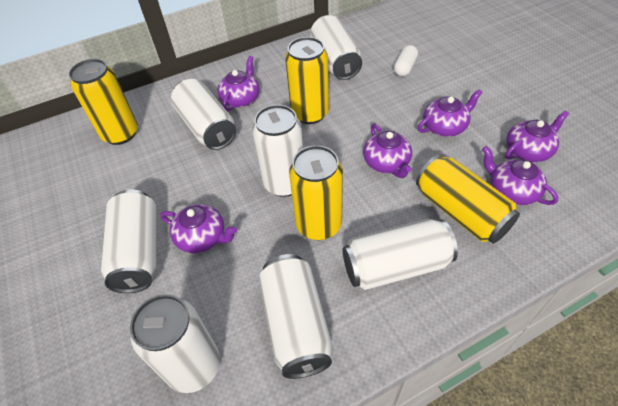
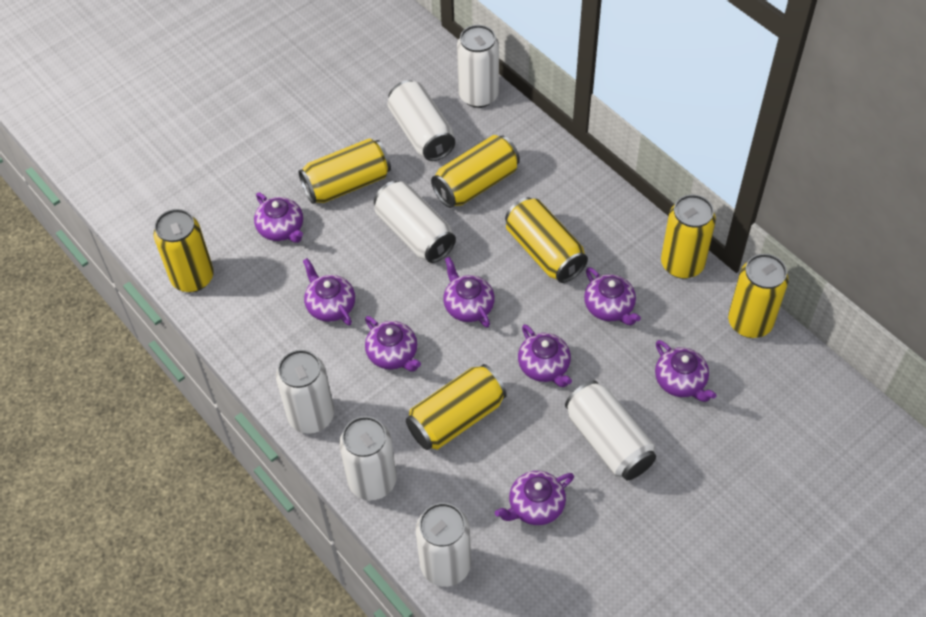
purple teapot: 6 -> 8
white capsule: 1 -> 0
yellow can: 4 -> 7

